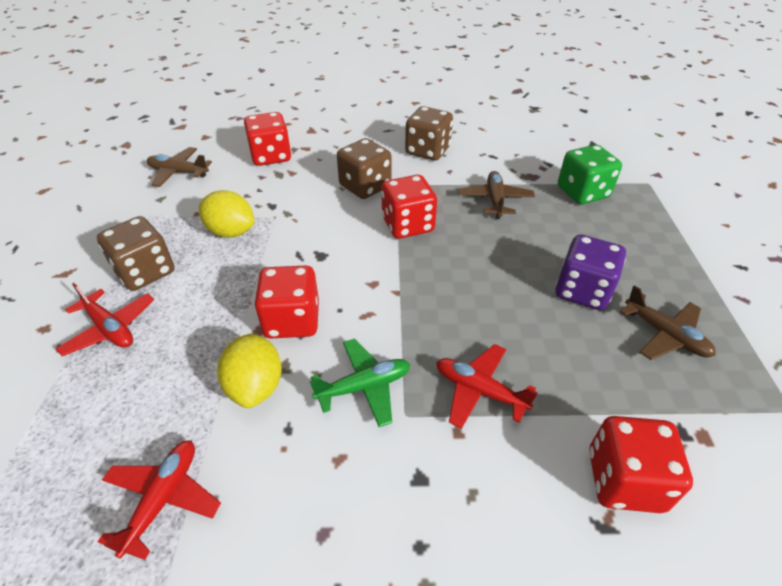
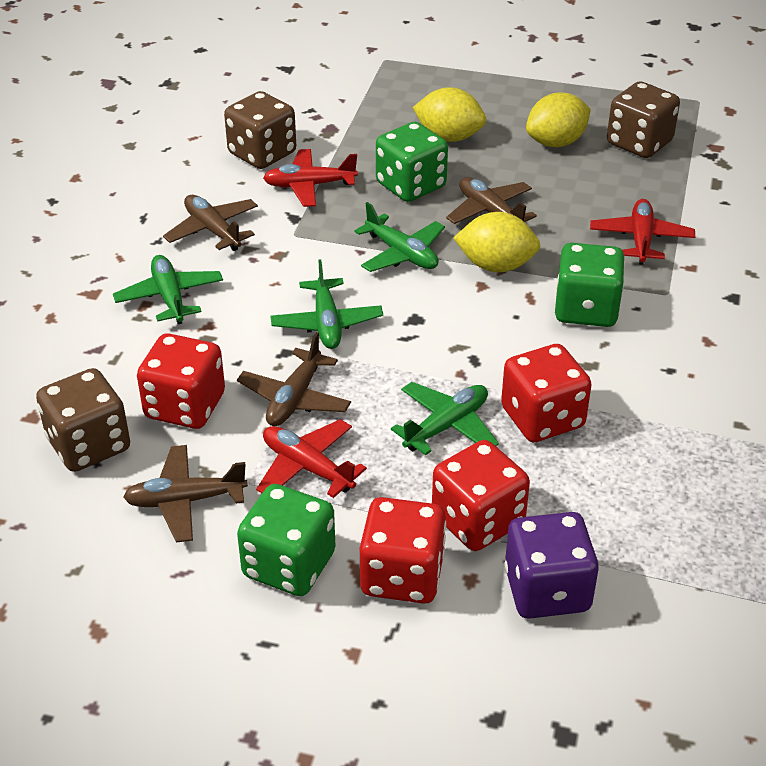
brown plane: 3 -> 4
green dice: 1 -> 3
green plane: 1 -> 4
yellow lemon: 2 -> 3

